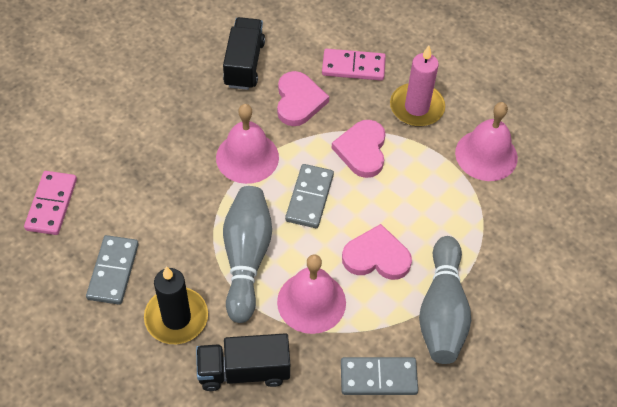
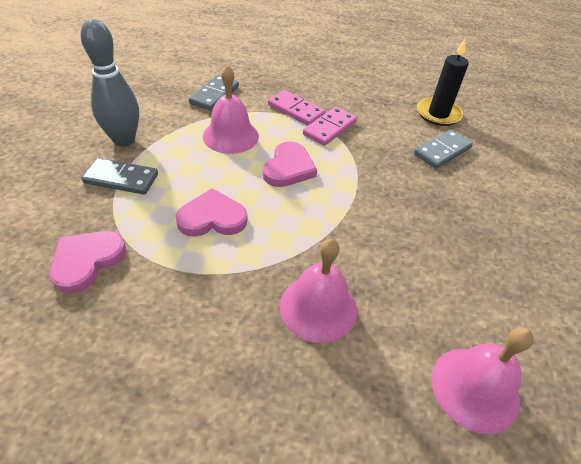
black truck: 2 -> 0
grey bowling pin: 2 -> 1
pink candle: 1 -> 0

